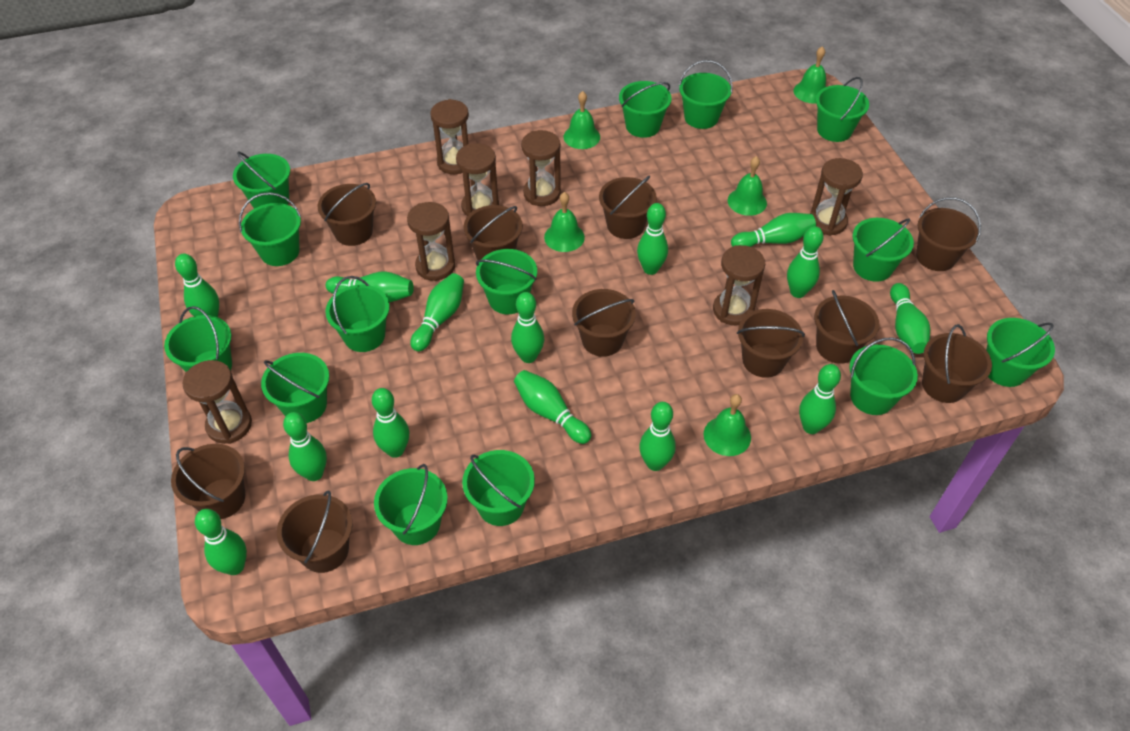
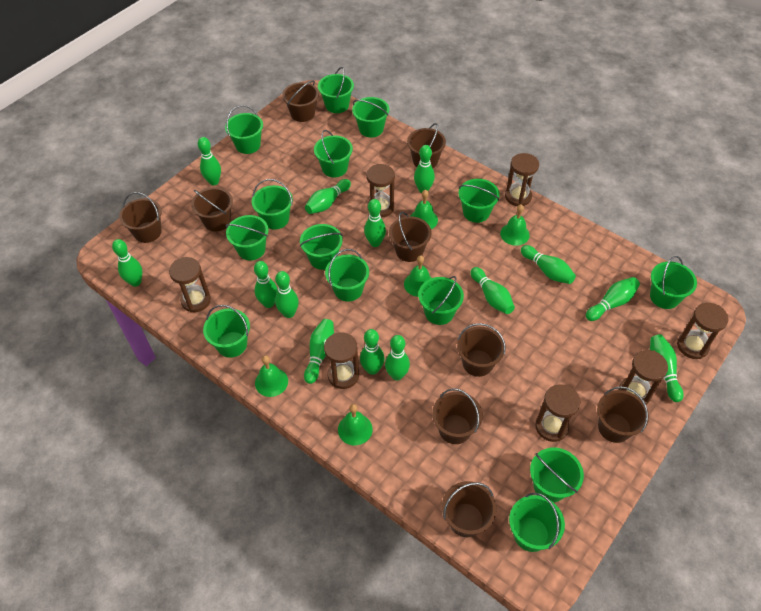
brown bucket: 10 -> 9

